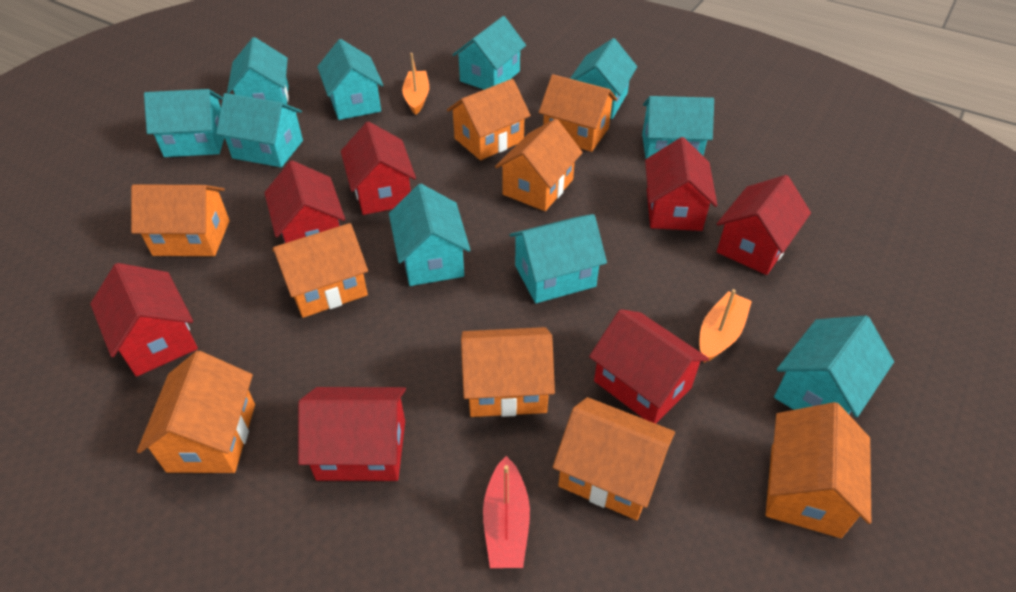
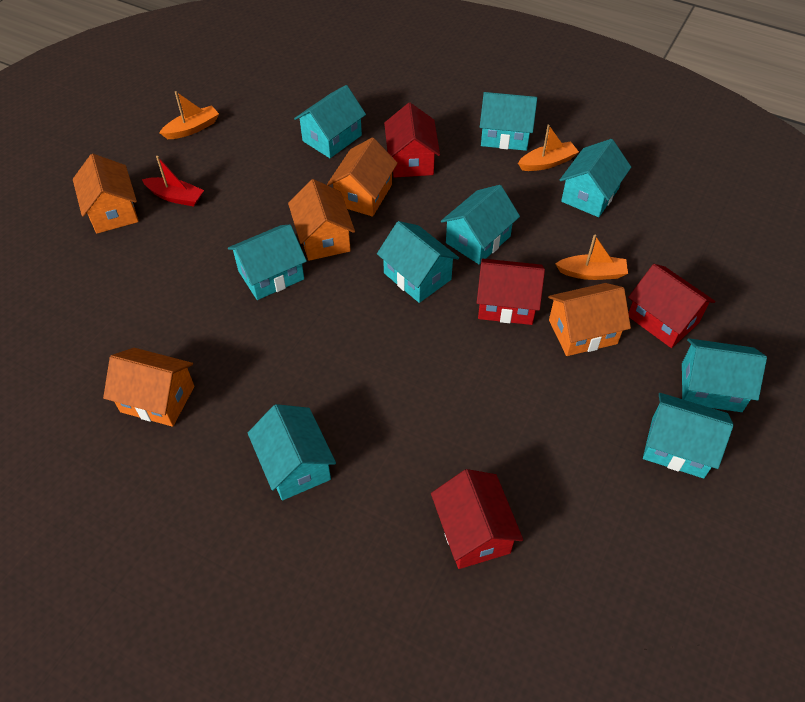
orange boat: 2 -> 3
orange house: 9 -> 5
red house: 7 -> 4
turquoise house: 10 -> 9

